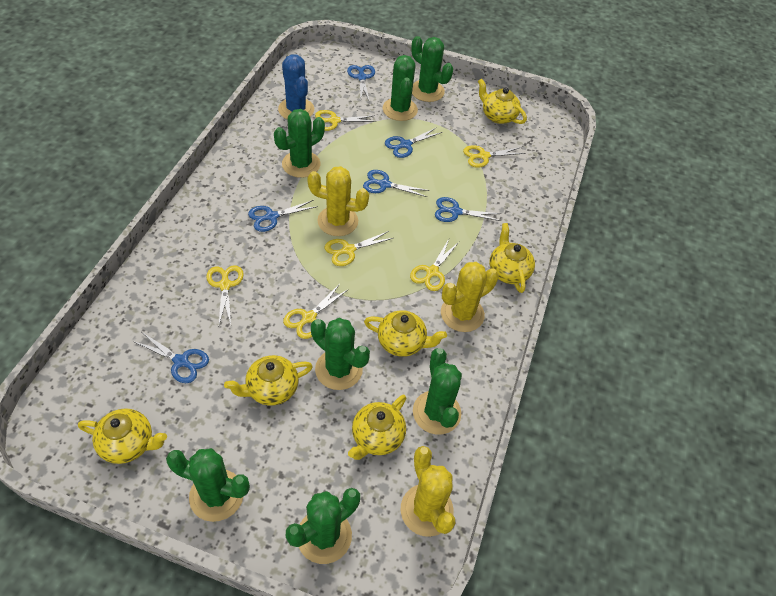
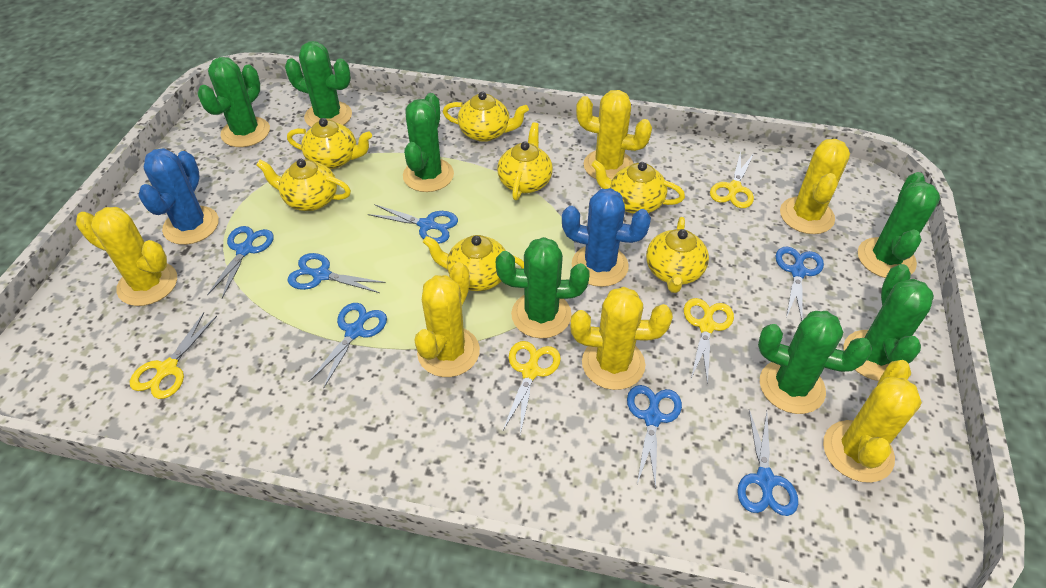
blue cactus: 1 -> 2
blue scissors: 6 -> 7
yellow cactus: 3 -> 6
yellow scissors: 6 -> 4
yellow teapot: 6 -> 7

